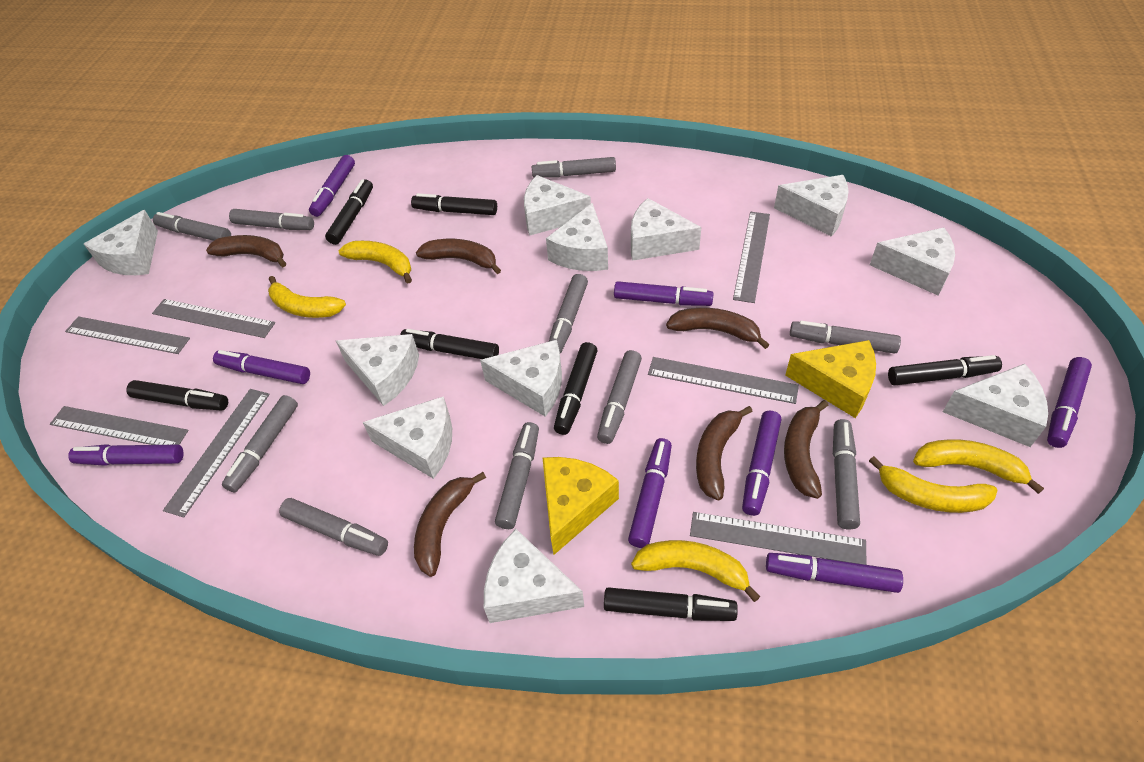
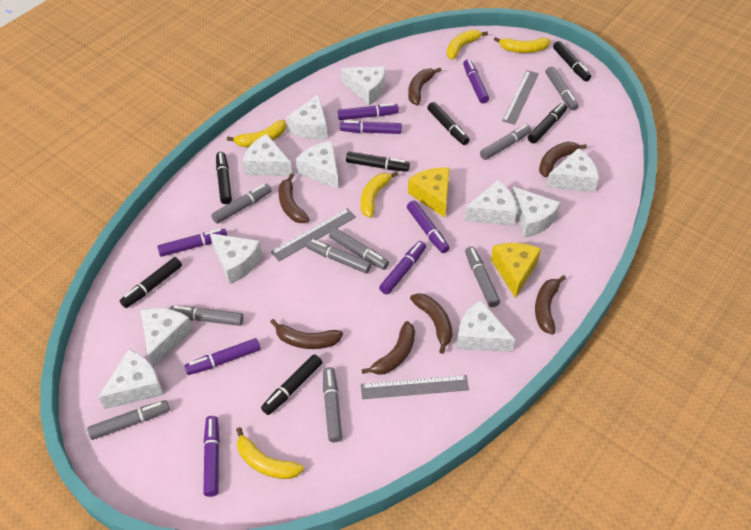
brown banana: 6 -> 7
grey marker: 10 -> 9
grey ruler: 7 -> 3

